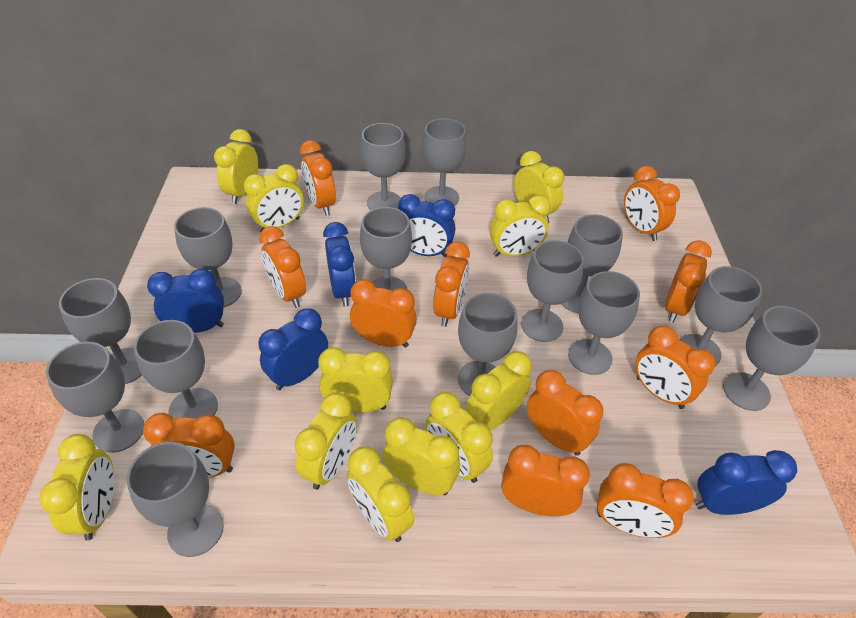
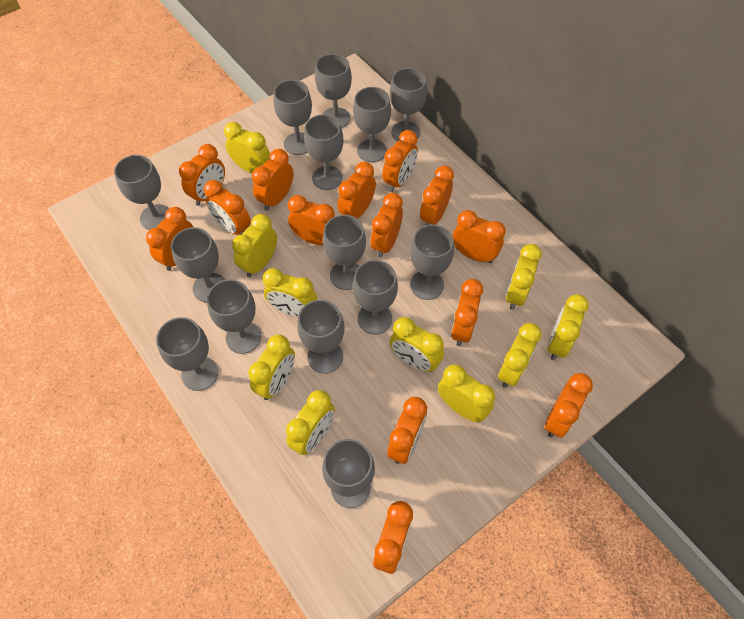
blue clock: 5 -> 0
orange clock: 11 -> 14
yellow clock: 11 -> 10

